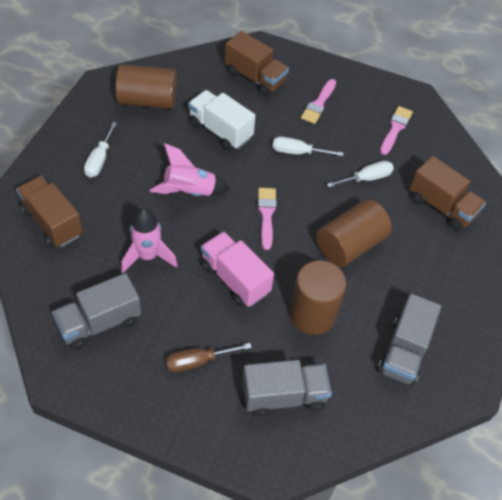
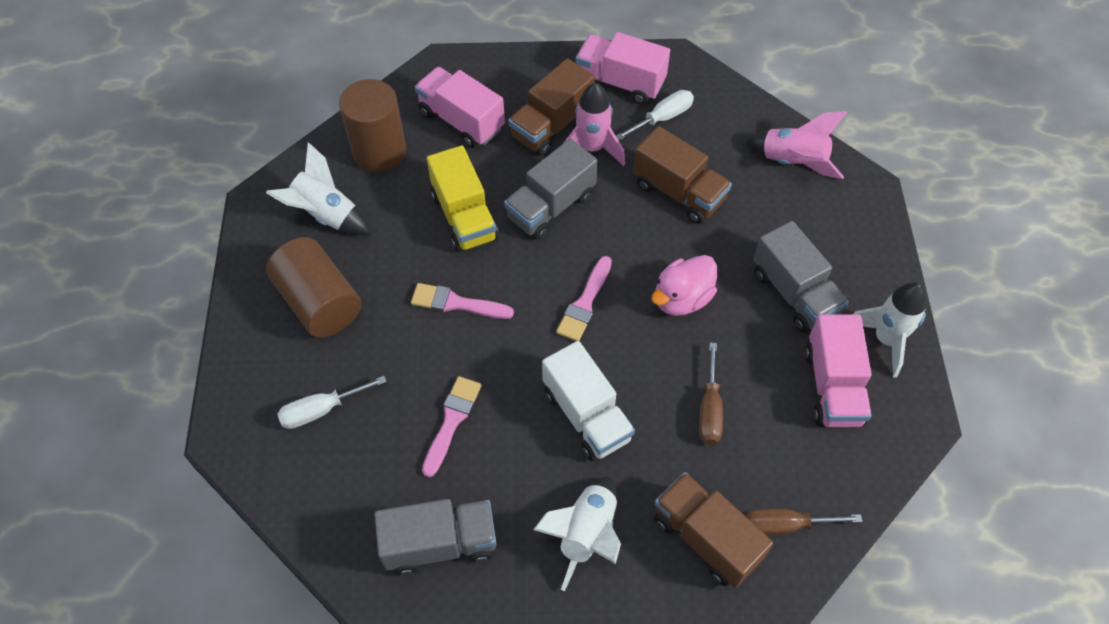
brown cylinder: 3 -> 2
brown screwdriver: 1 -> 2
pink duck: 0 -> 1
pink truck: 1 -> 3
white rocket: 0 -> 3
white screwdriver: 3 -> 2
yellow truck: 0 -> 1

